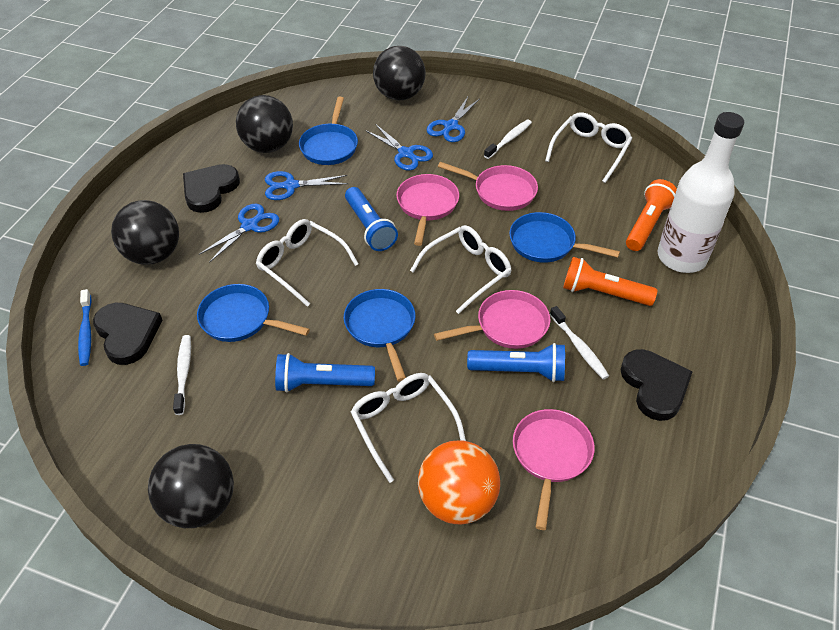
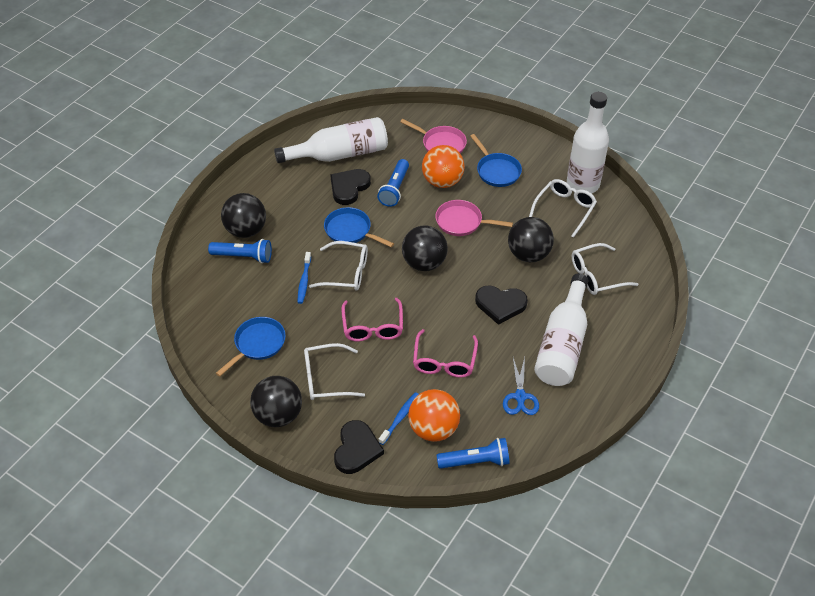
blue pan: 4 -> 3
blue scissors: 4 -> 1
blue toothbrush: 1 -> 2
orange ball: 1 -> 2
orange flashlight: 2 -> 0
pink glasses: 0 -> 2
pink pan: 4 -> 2
white bottle: 1 -> 3
white toothbrush: 3 -> 0

